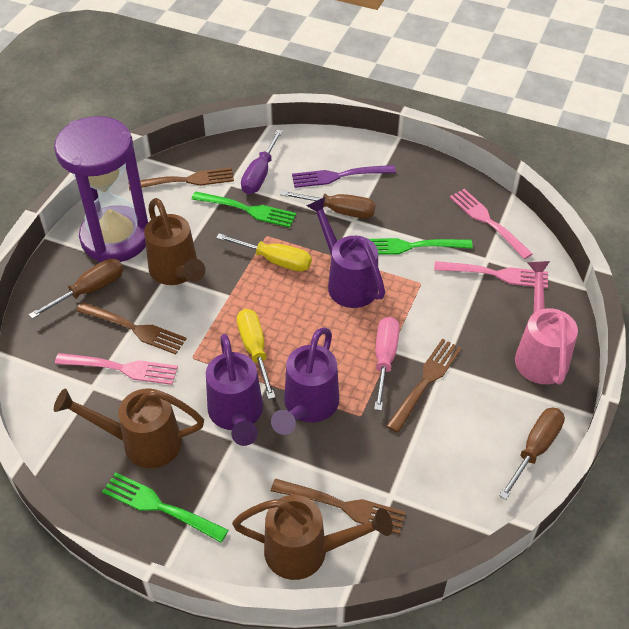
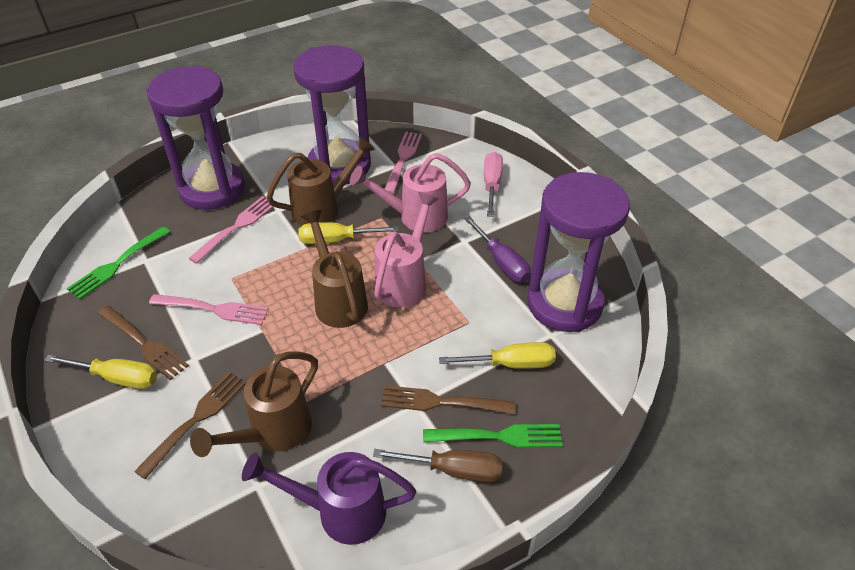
brown fork: 4 -> 3
brown screwdriver: 3 -> 1
green fork: 3 -> 2
pink watering can: 1 -> 2
purple fork: 1 -> 0
purple hourglass: 1 -> 3
purple watering can: 3 -> 1
yellow screwdriver: 2 -> 3

